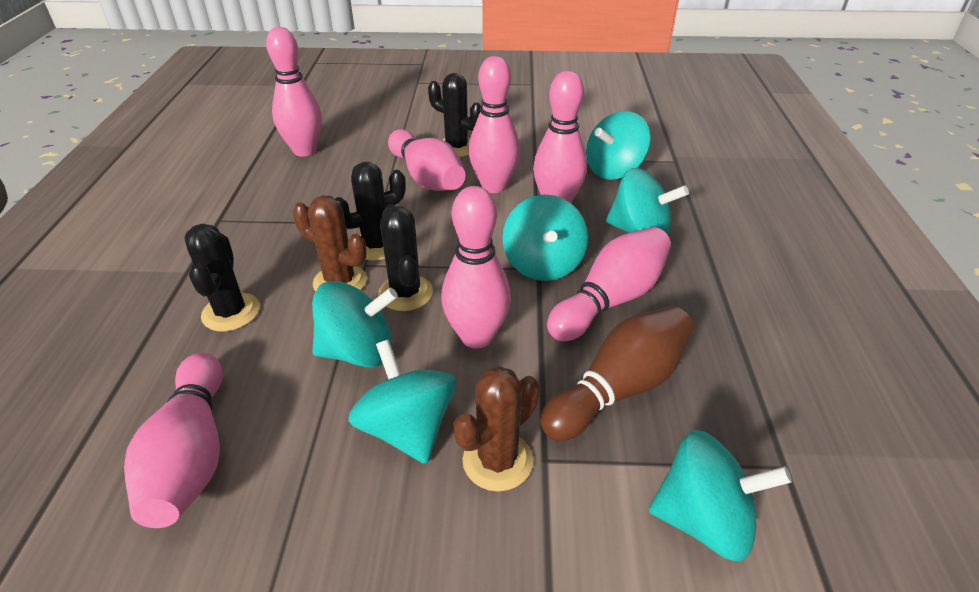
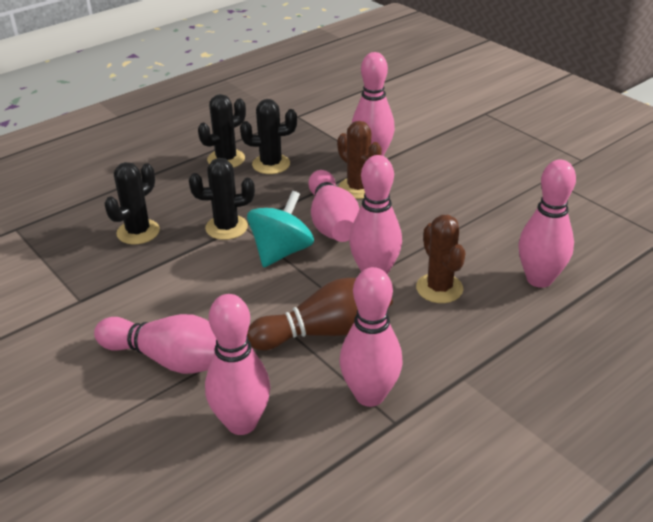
turquoise spinning top: 6 -> 1

